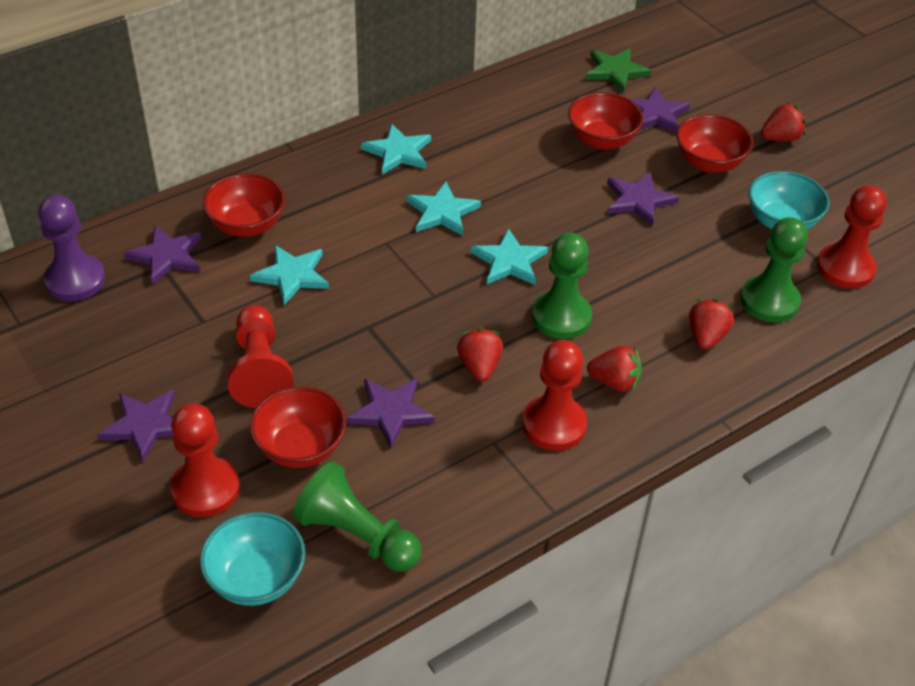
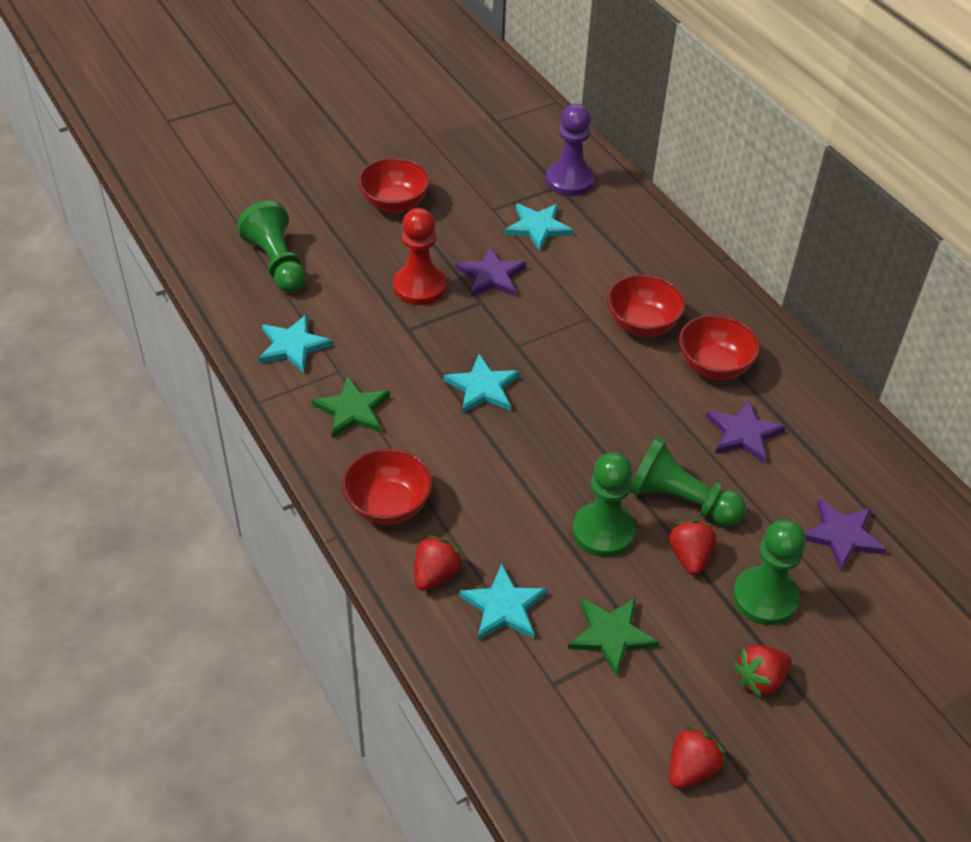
green pawn: 3 -> 4
green star: 1 -> 2
purple star: 5 -> 3
red pawn: 4 -> 1
turquoise bowl: 2 -> 0

